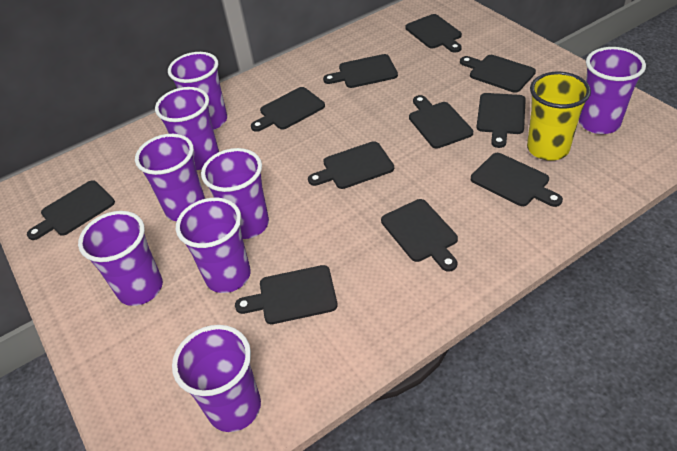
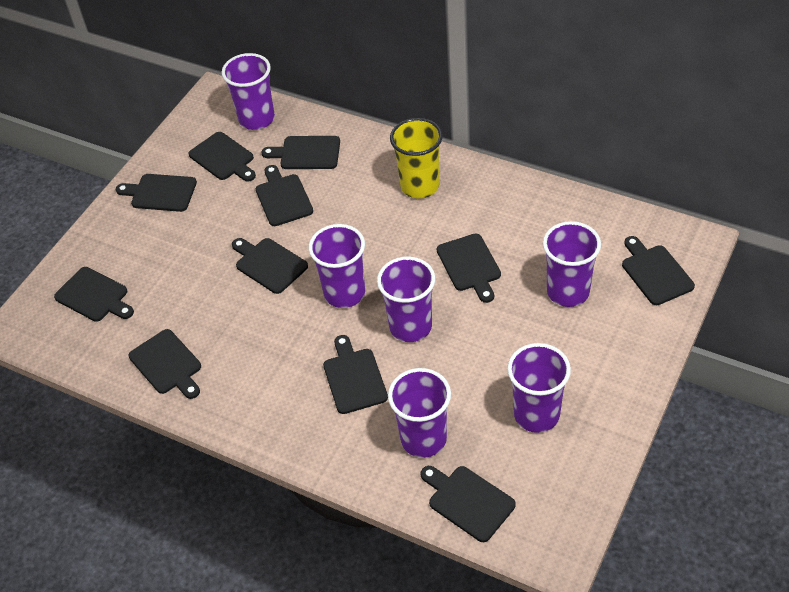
purple cup: 8 -> 6

